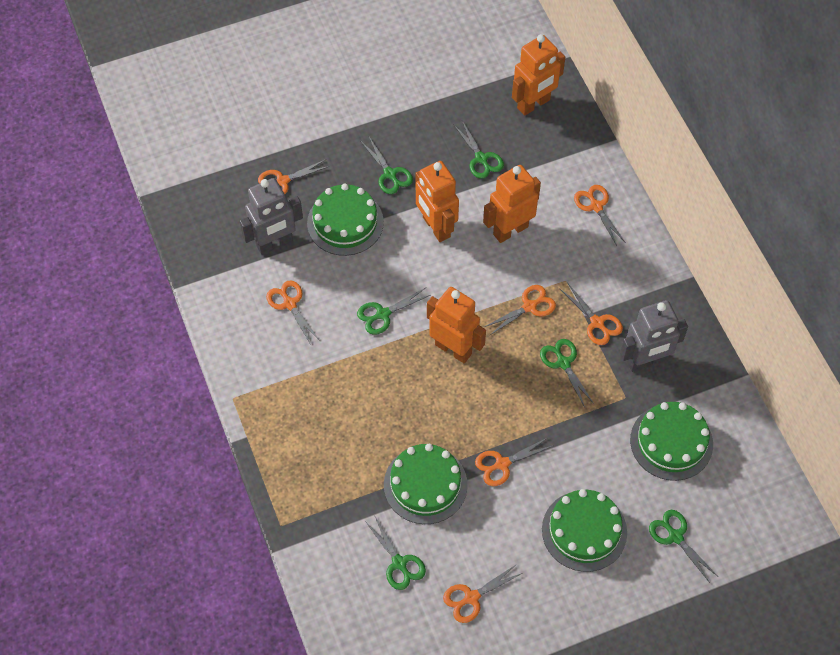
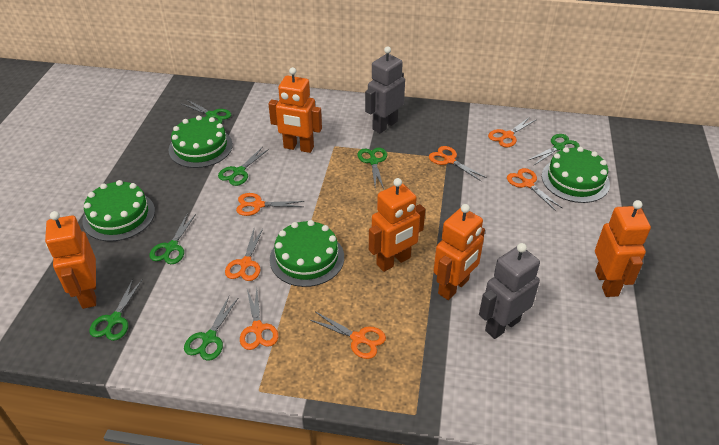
green scissors: 6 -> 7
orange robot: 4 -> 5

